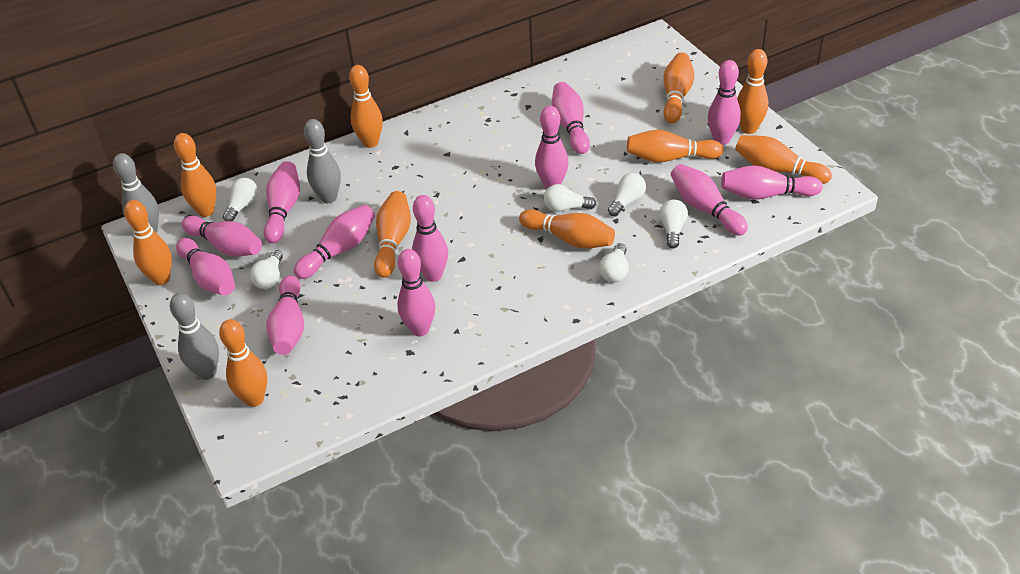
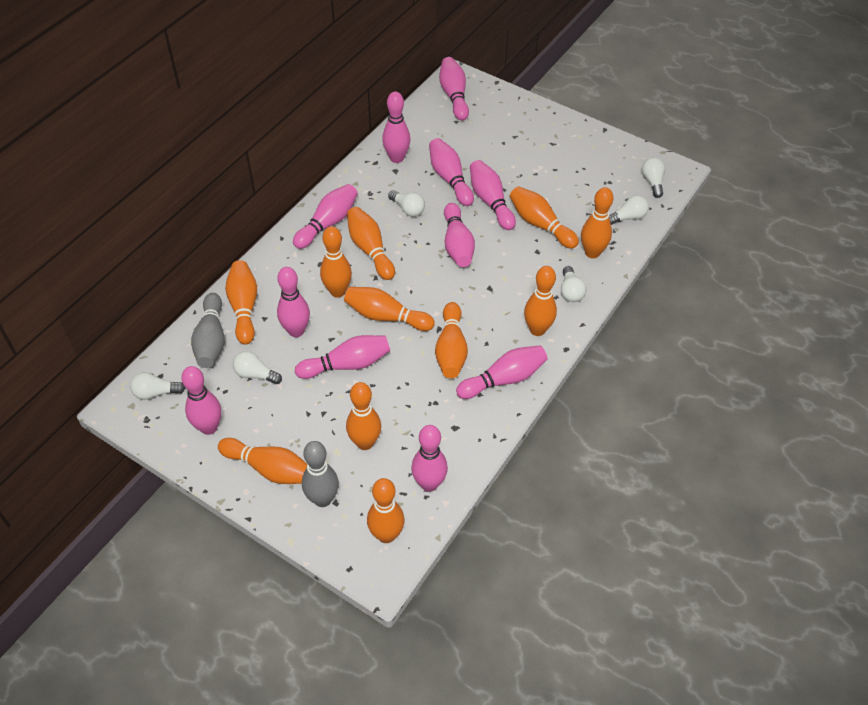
grey bowling pin: 3 -> 2
orange bowling pin: 10 -> 11
pink bowling pin: 12 -> 11

